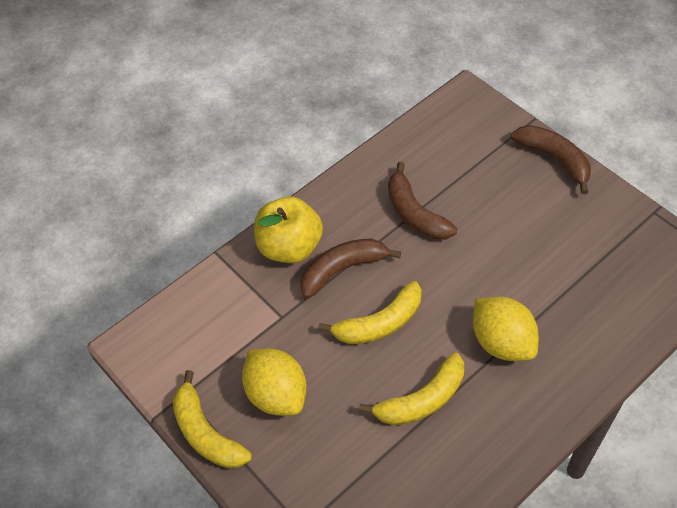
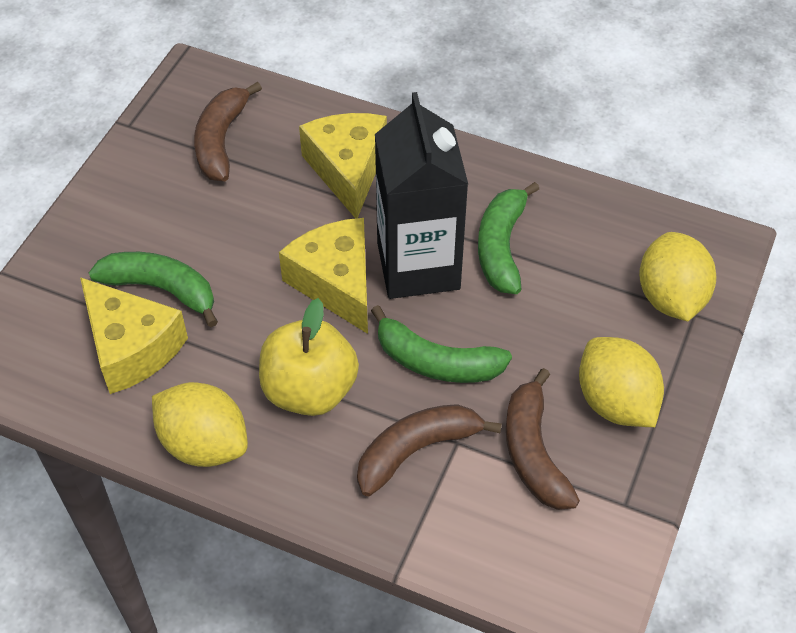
black carton: 0 -> 1
green banana: 0 -> 3
yellow banana: 3 -> 0
yellow cheese: 0 -> 3
yellow lemon: 2 -> 3

